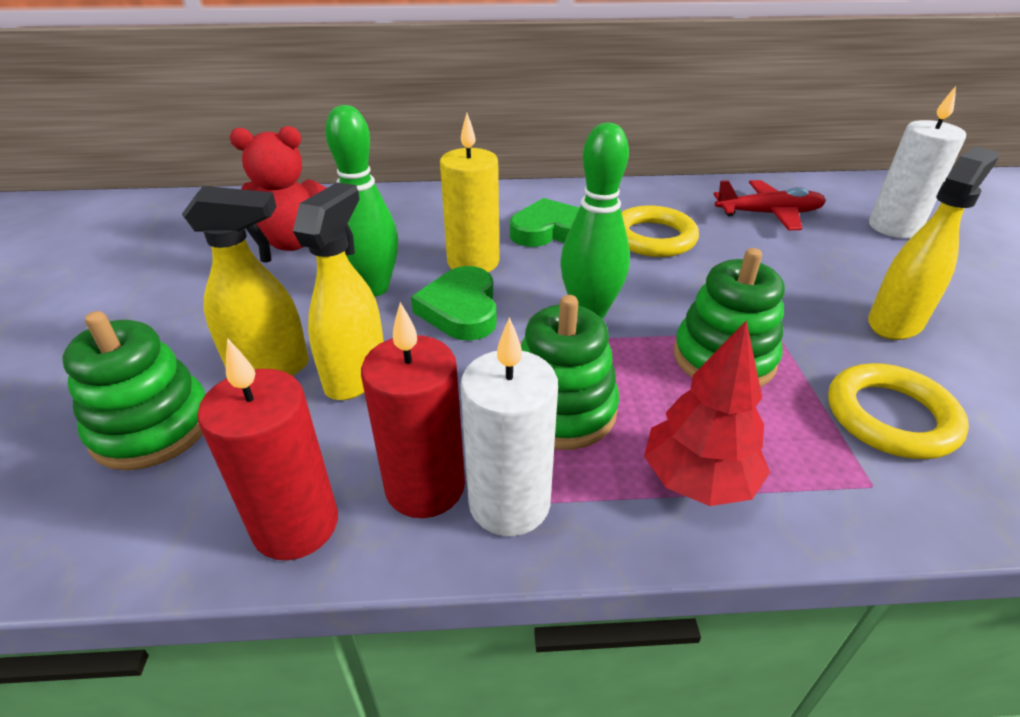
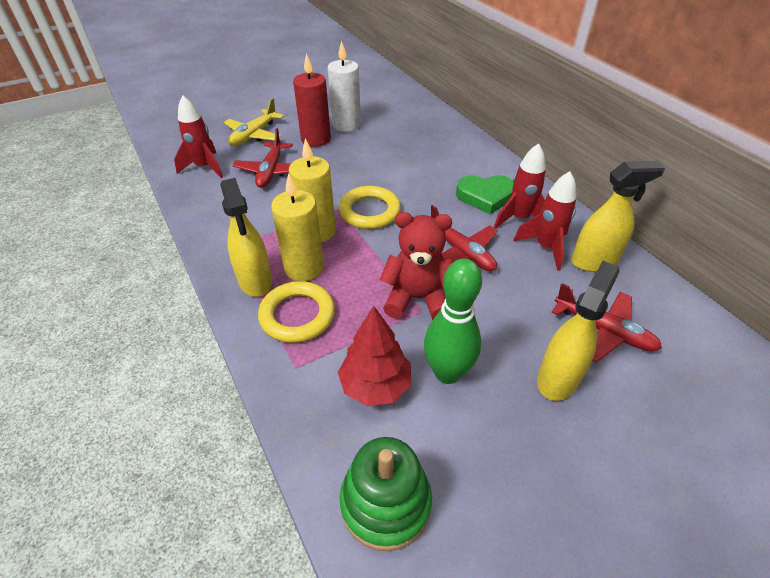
green bowling pin: 2 -> 1
green heart: 2 -> 1
green stacking toy: 3 -> 1
red candle: 2 -> 1
red plane: 1 -> 3
red rocket: 0 -> 3
white candle: 2 -> 1
yellow candle: 1 -> 2
yellow plane: 0 -> 1

